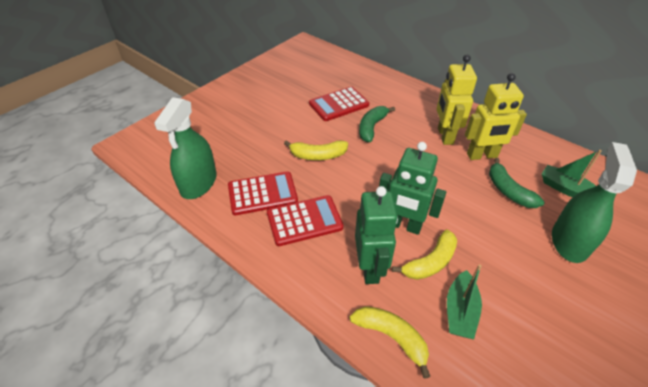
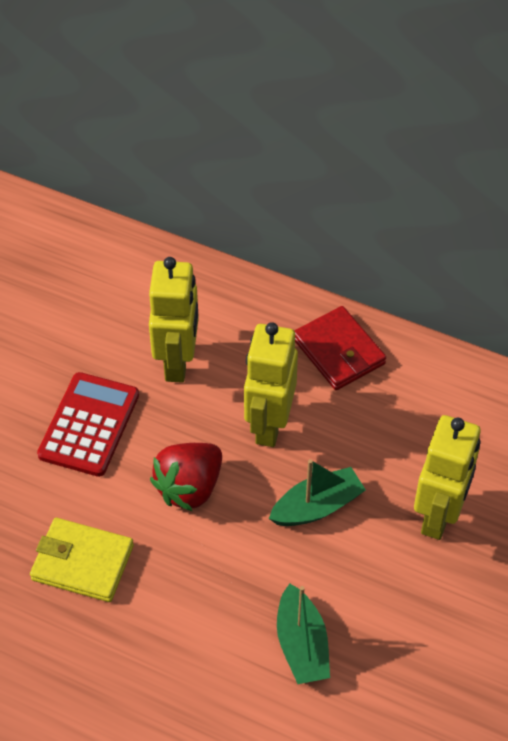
green banana: 2 -> 0
green robot: 2 -> 0
green spray bottle: 2 -> 0
red calculator: 3 -> 1
red strawberry: 0 -> 1
red wallet: 0 -> 1
yellow banana: 3 -> 0
yellow robot: 2 -> 3
yellow wallet: 0 -> 1

